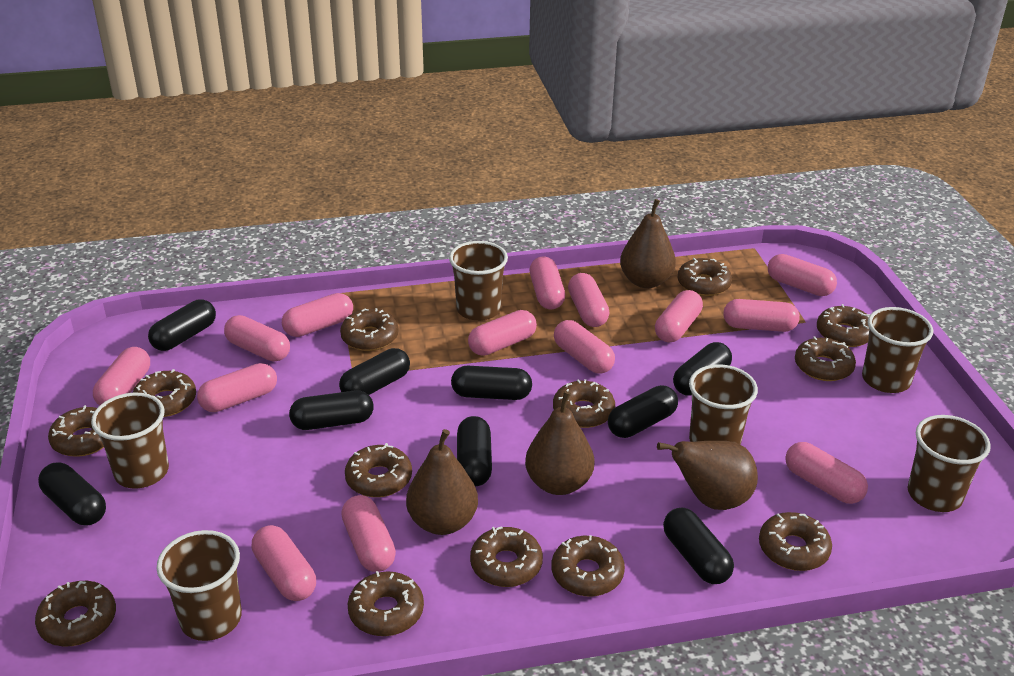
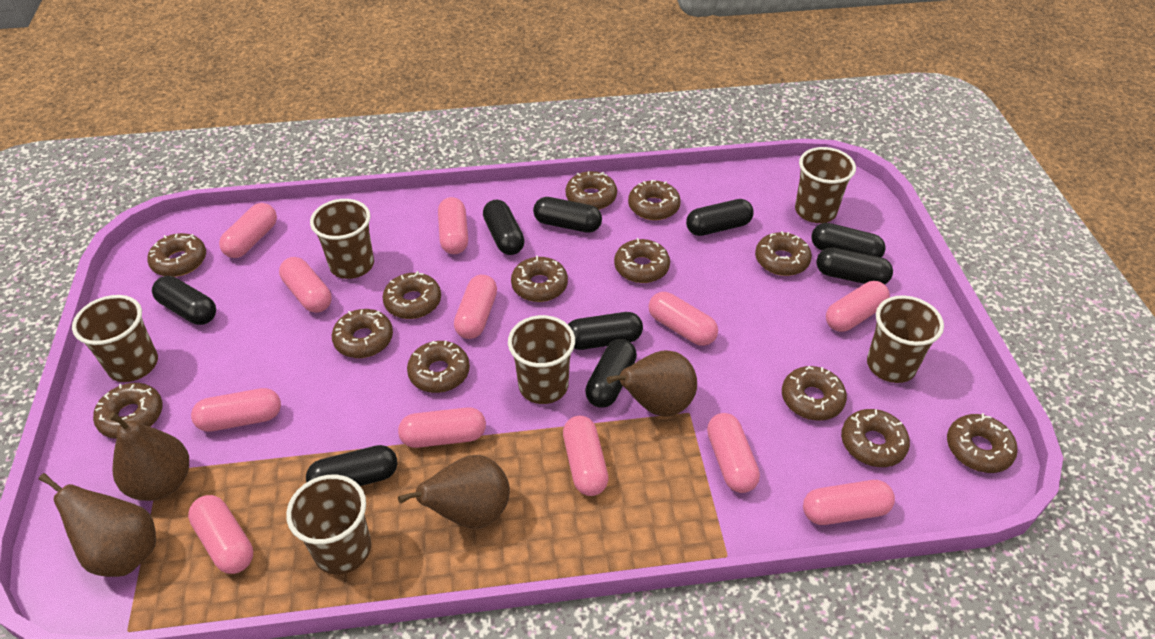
pink capsule: 14 -> 12

